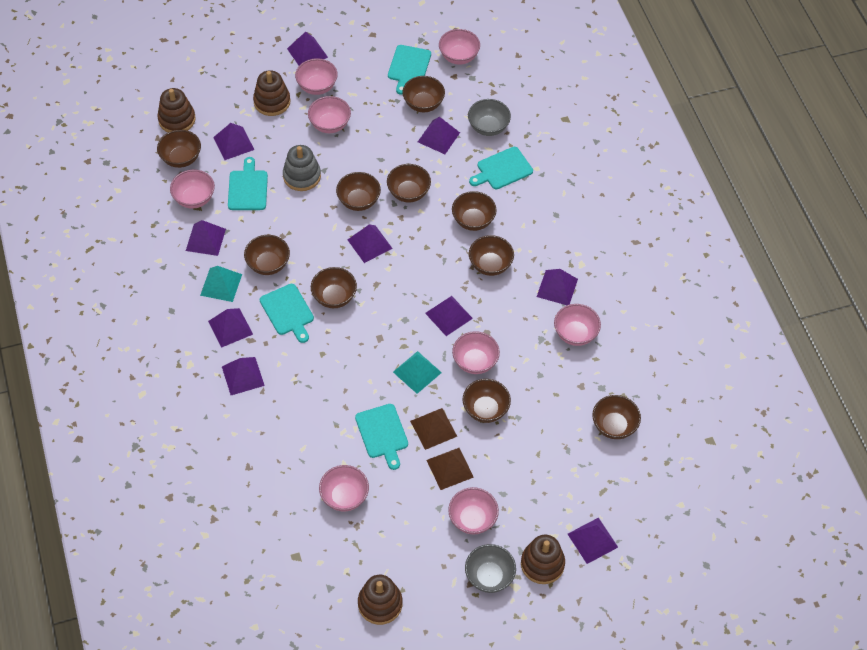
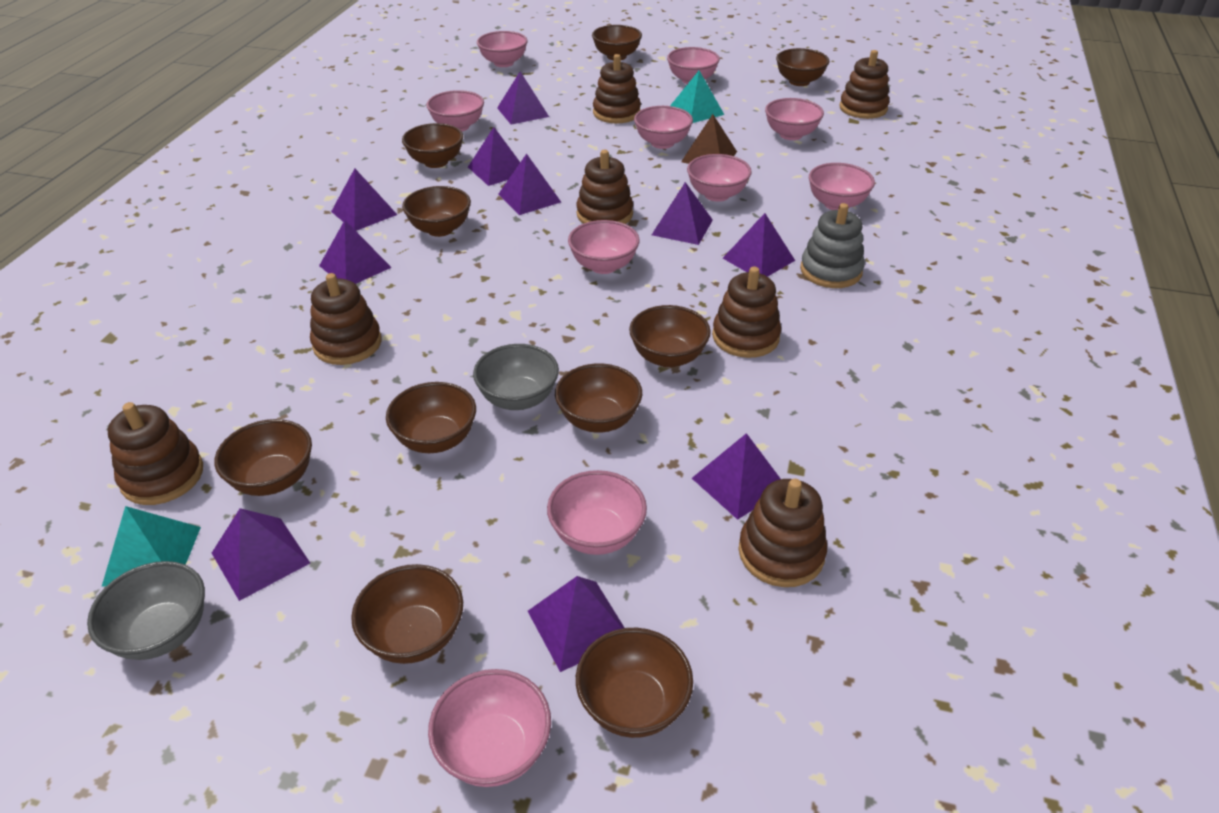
brown pyramid: 2 -> 1
brown stacking toy: 4 -> 7
pink bowl: 8 -> 10
turquoise cutting board: 5 -> 0

